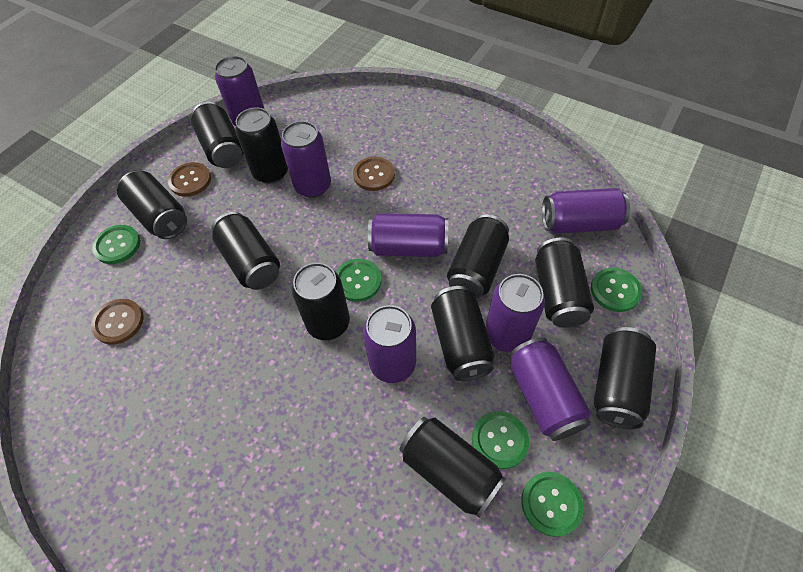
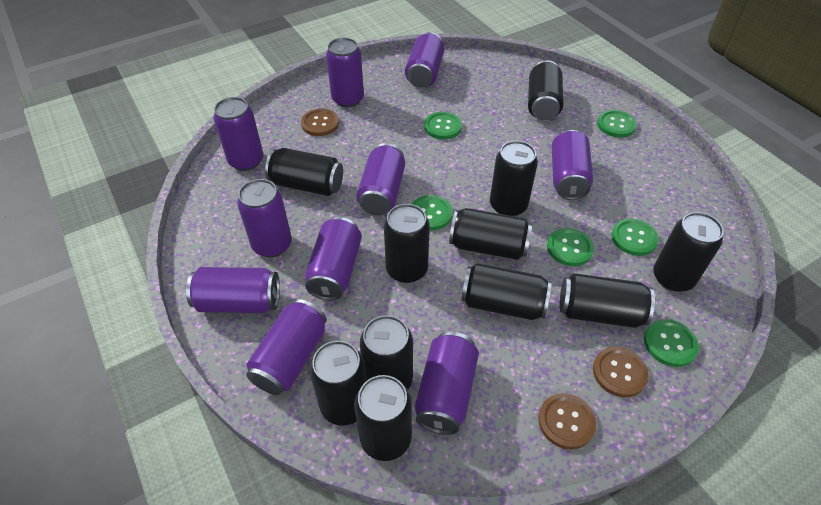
black can: 10 -> 11
green button: 5 -> 6
purple can: 7 -> 10

